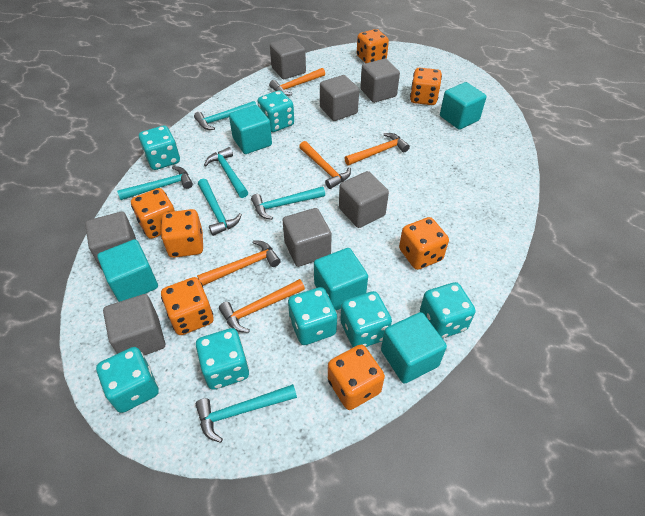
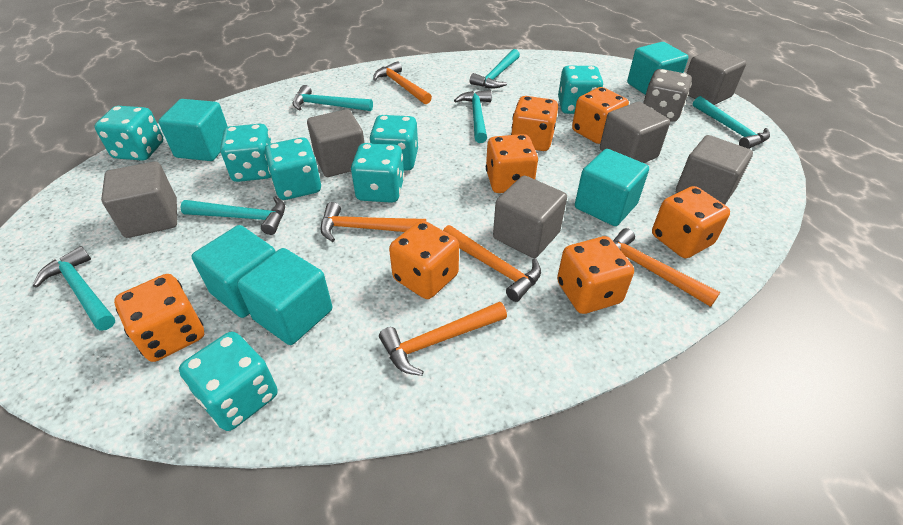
grey cube: 7 -> 6
grey dice: 0 -> 1

